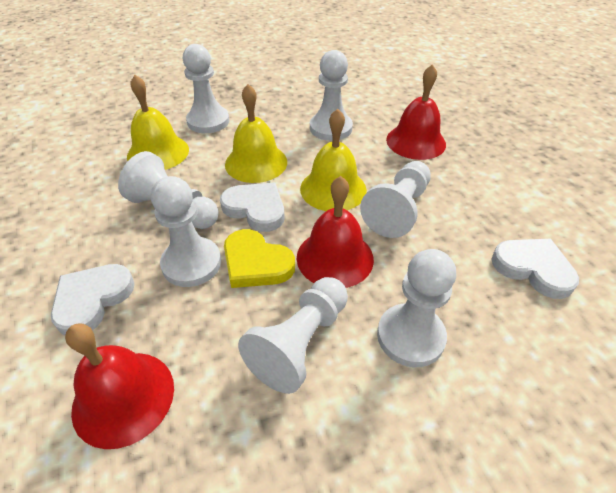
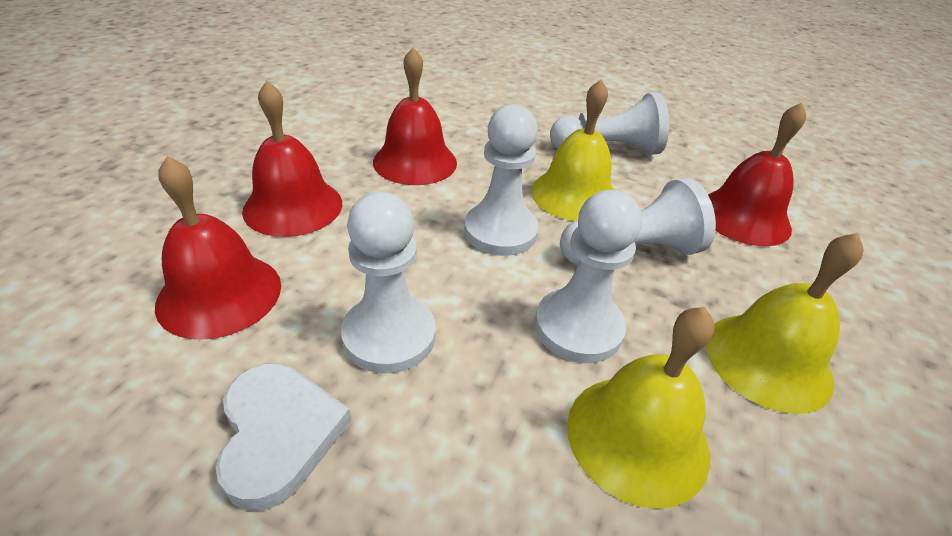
red bell: 3 -> 4
white heart: 3 -> 1
white pawn: 7 -> 5
yellow heart: 1 -> 0

